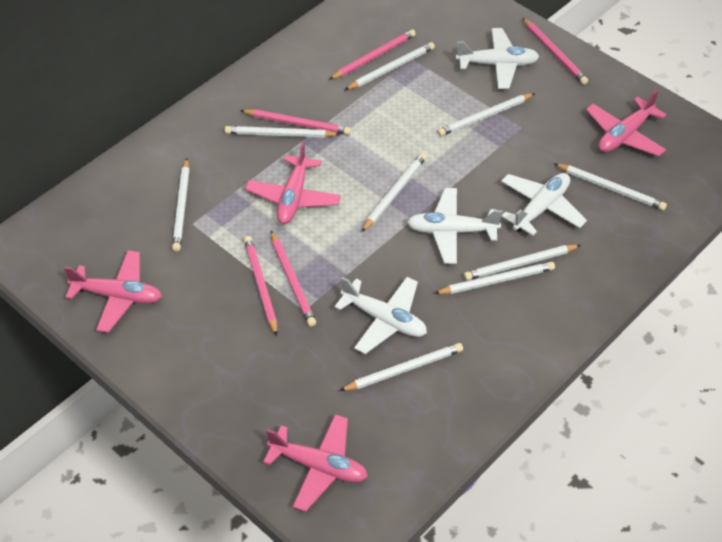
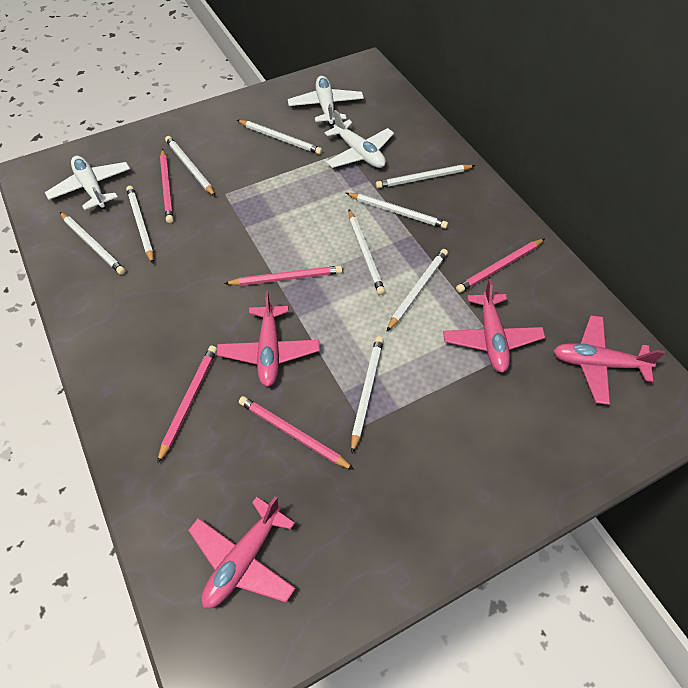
white plane: 4 -> 3

